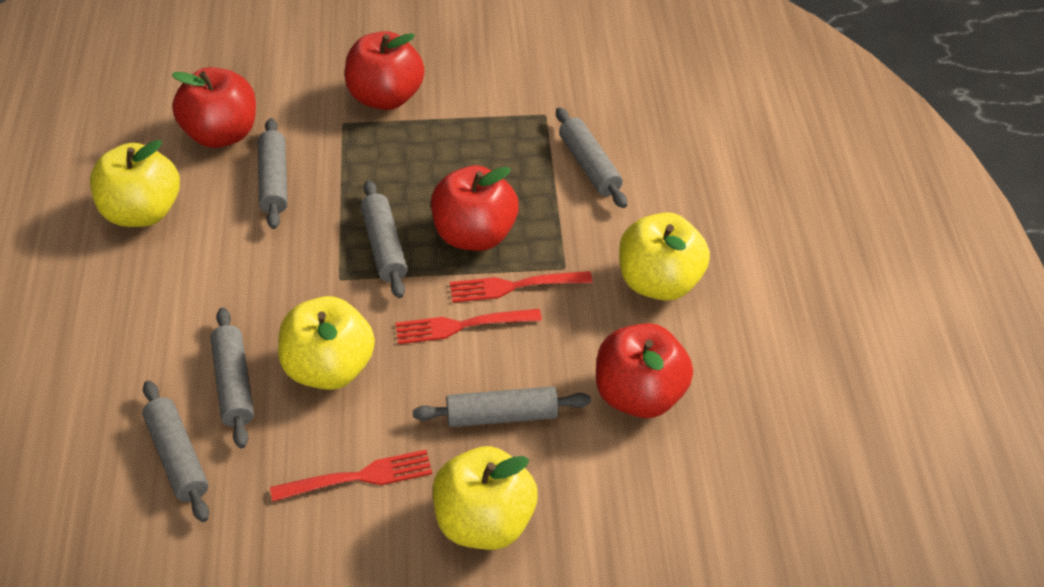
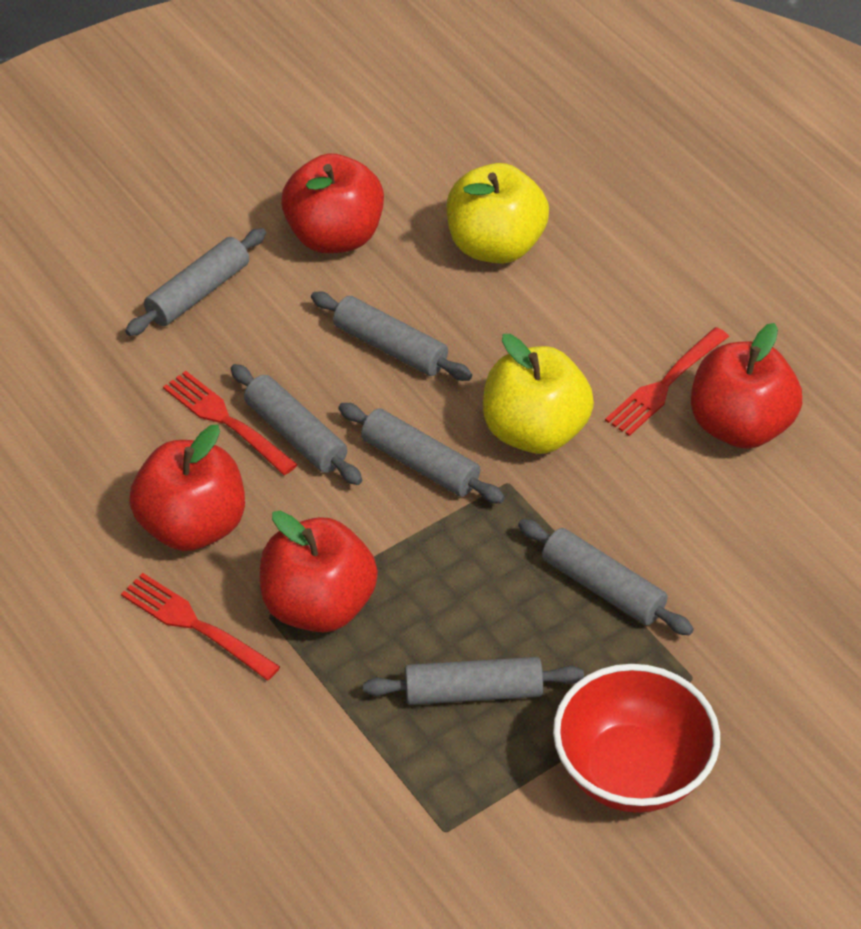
red bowl: 0 -> 1
yellow apple: 4 -> 2

